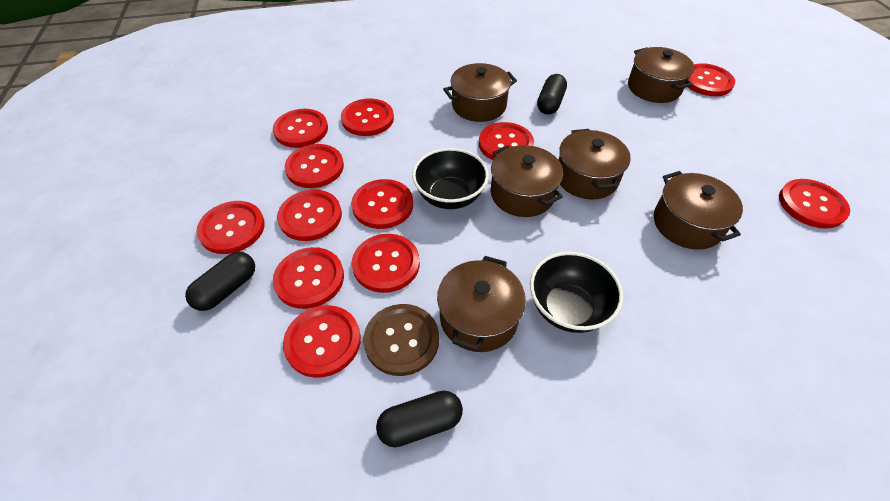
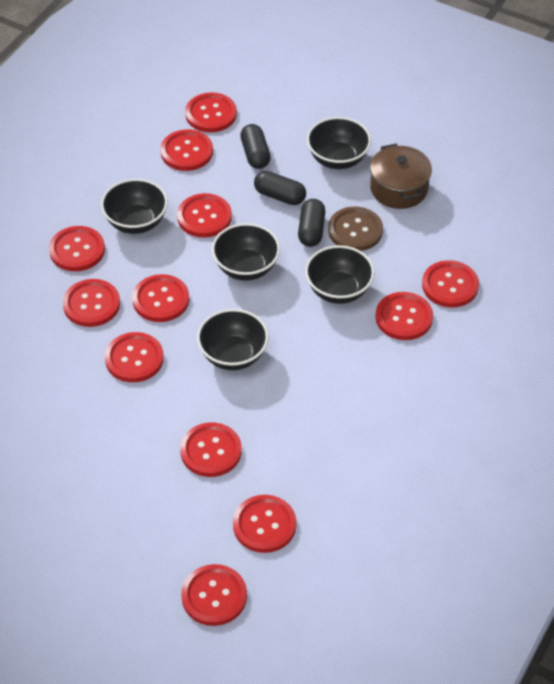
black bowl: 2 -> 5
brown pot: 6 -> 1

